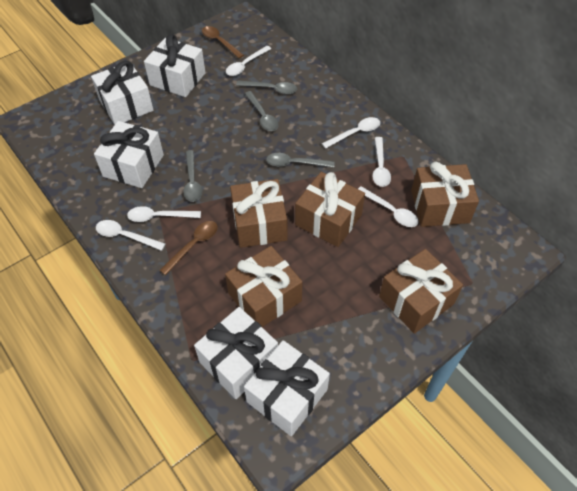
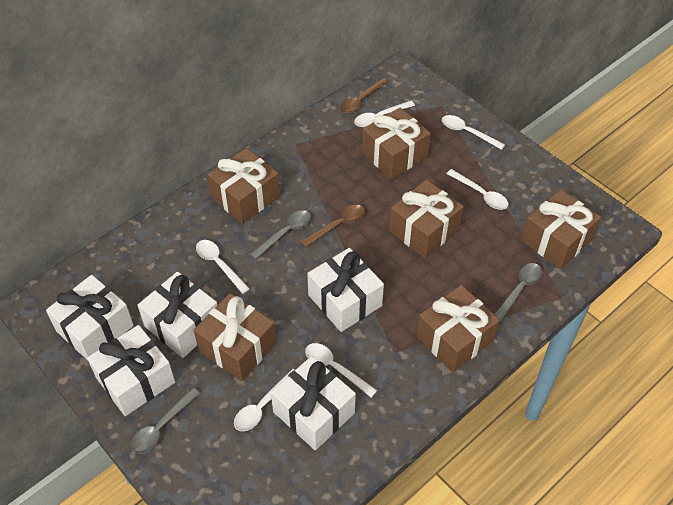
brown gift: 5 -> 6
grey spoon: 4 -> 3

